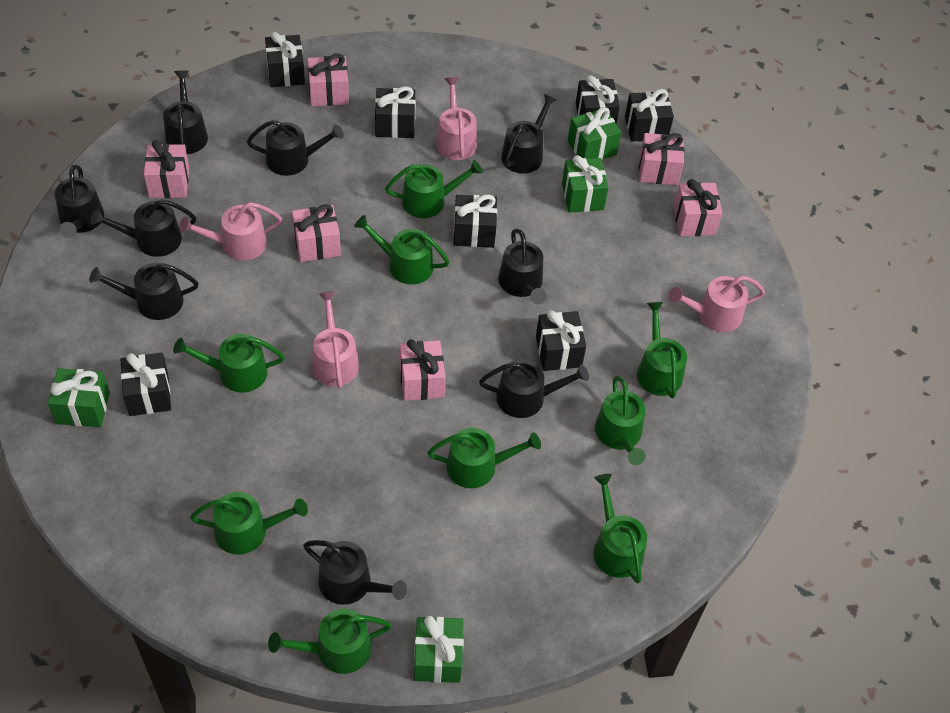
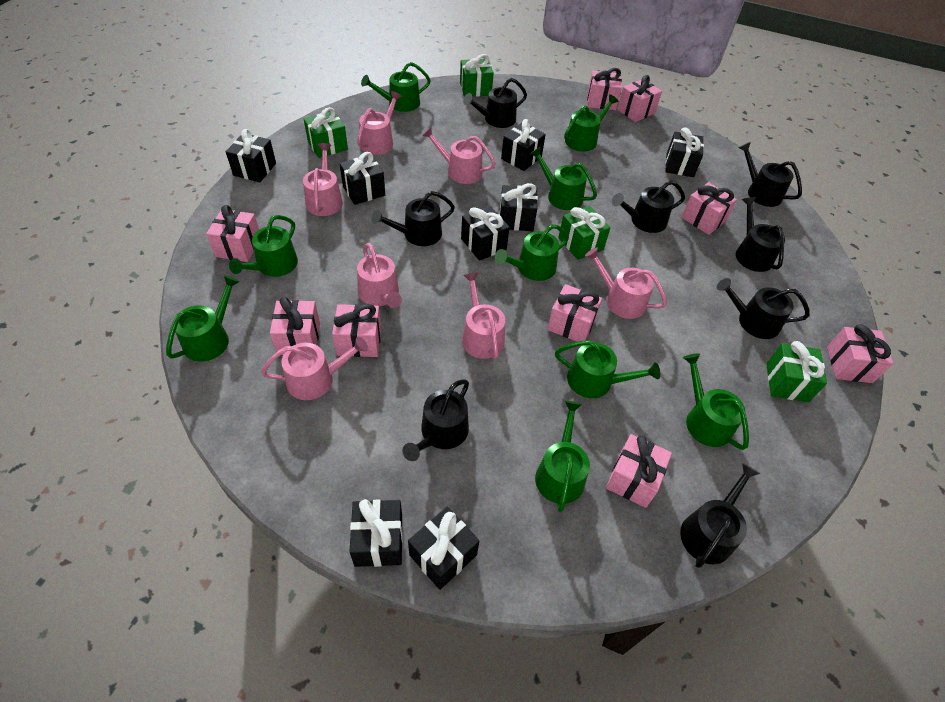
black gift: 7 -> 8
black watering can: 9 -> 8
pink gift: 6 -> 9
pink watering can: 4 -> 7

